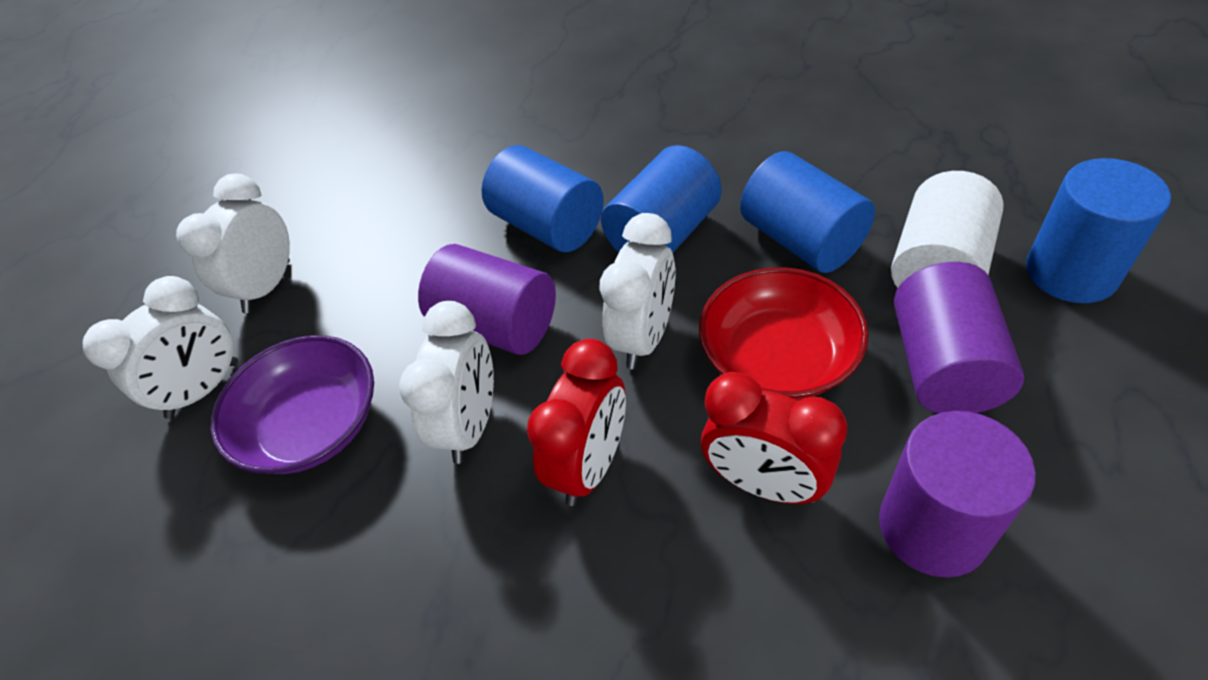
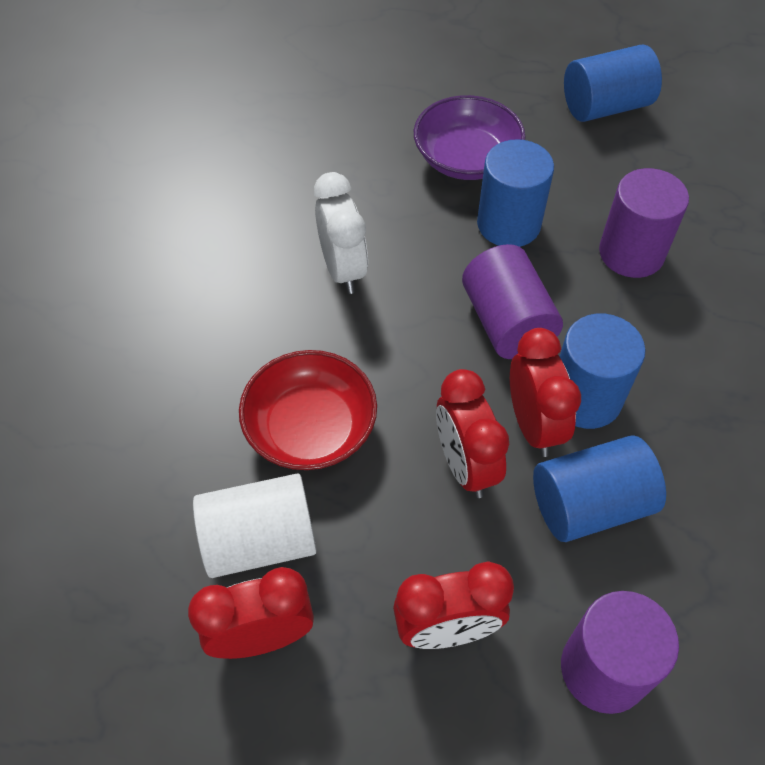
red clock: 2 -> 4
white clock: 4 -> 1

